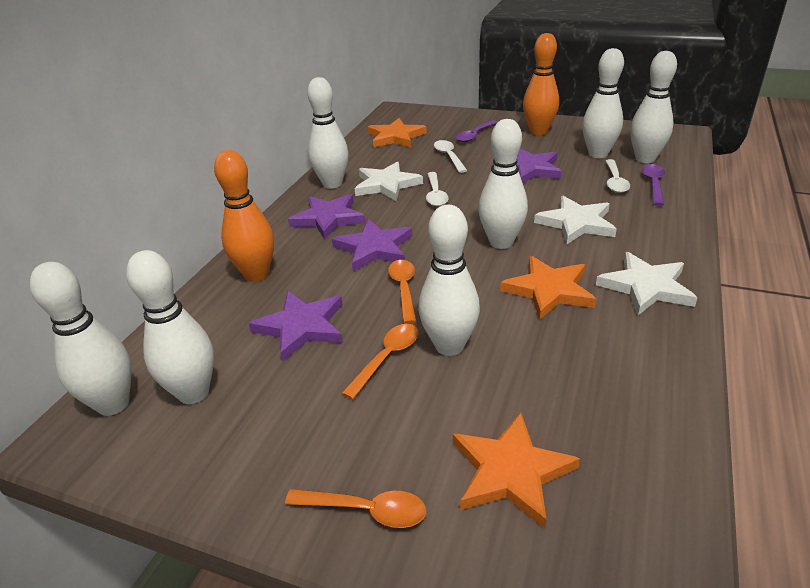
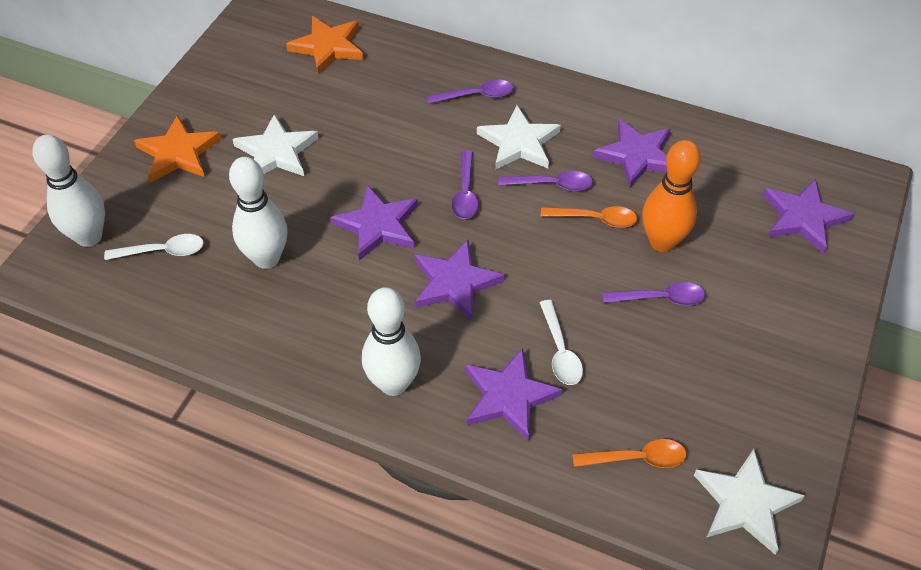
orange bowling pin: 2 -> 1
orange spoon: 3 -> 2
orange star: 3 -> 2
purple spoon: 2 -> 4
purple star: 4 -> 5
white bowling pin: 7 -> 3
white spoon: 3 -> 2

